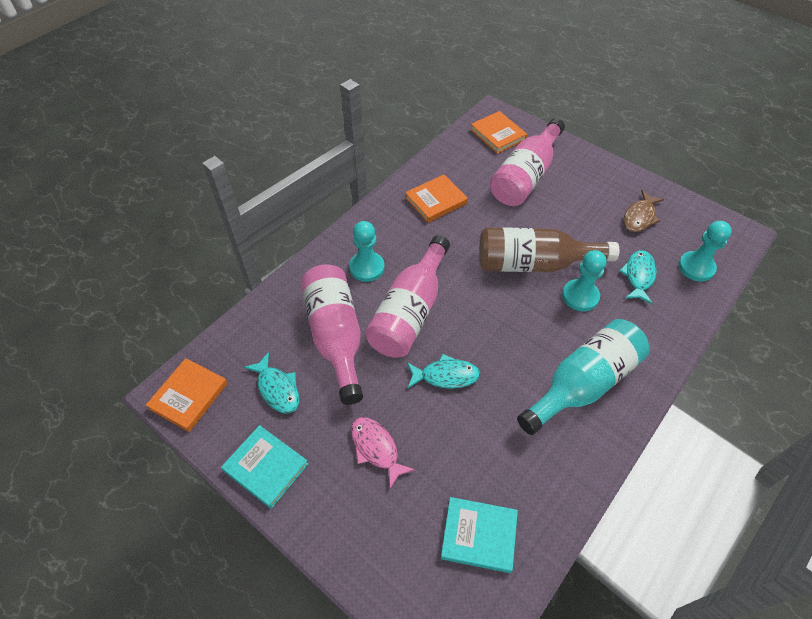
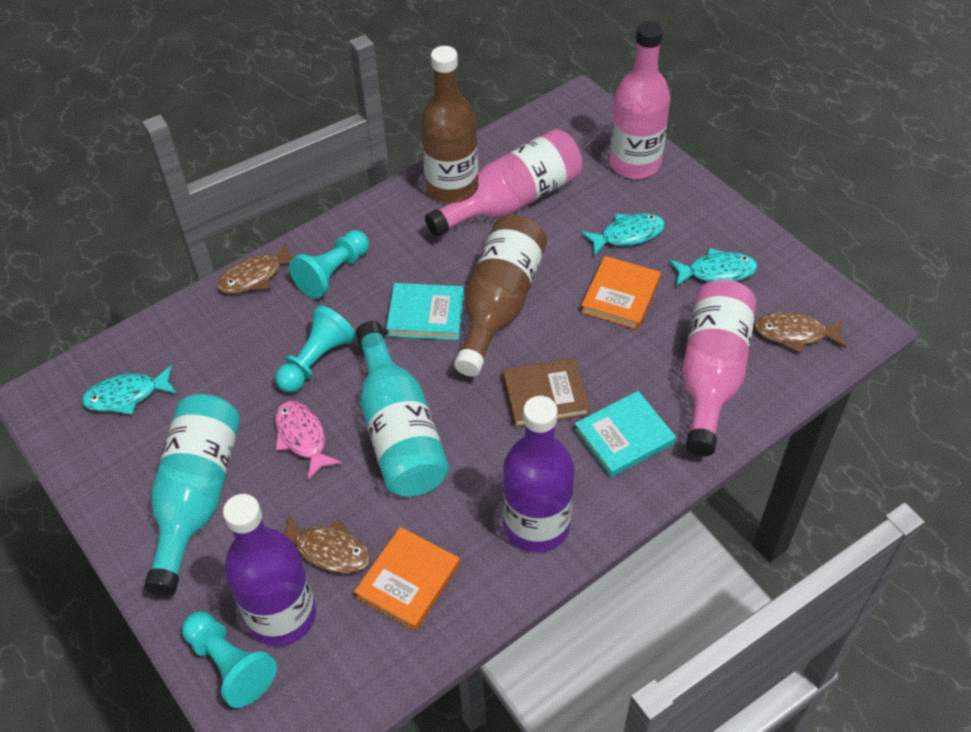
brown book: 0 -> 1
brown bottle: 1 -> 2
brown fish: 1 -> 3
orange book: 3 -> 2
purple bottle: 0 -> 2
turquoise bottle: 1 -> 2

